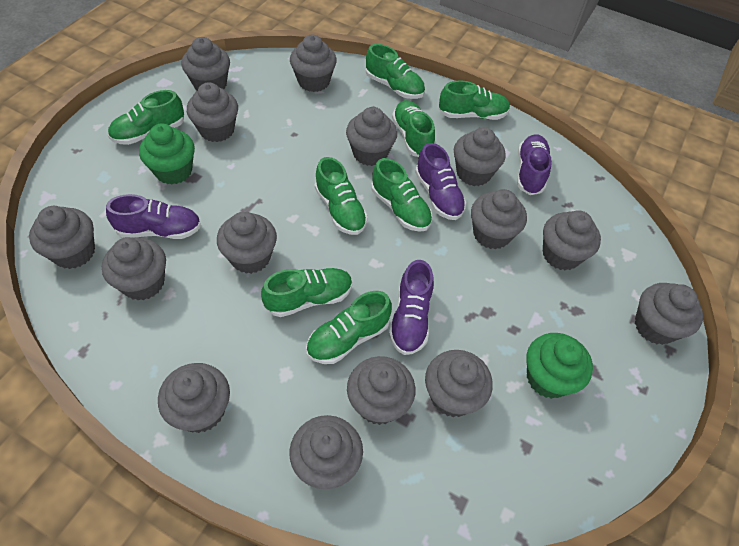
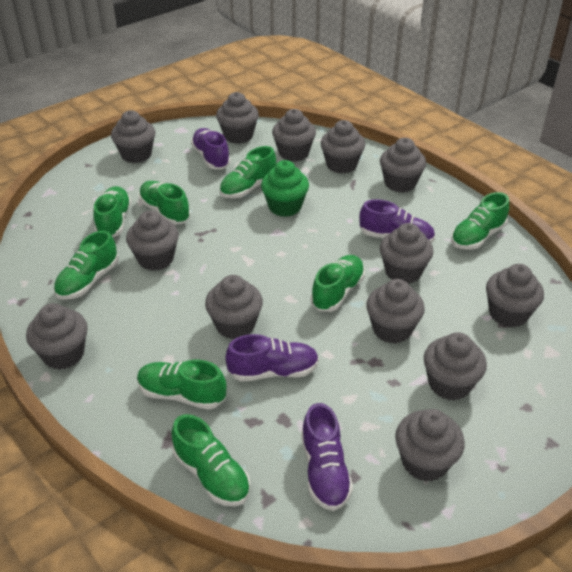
green cupcake: 2 -> 1
grey cupcake: 15 -> 13

